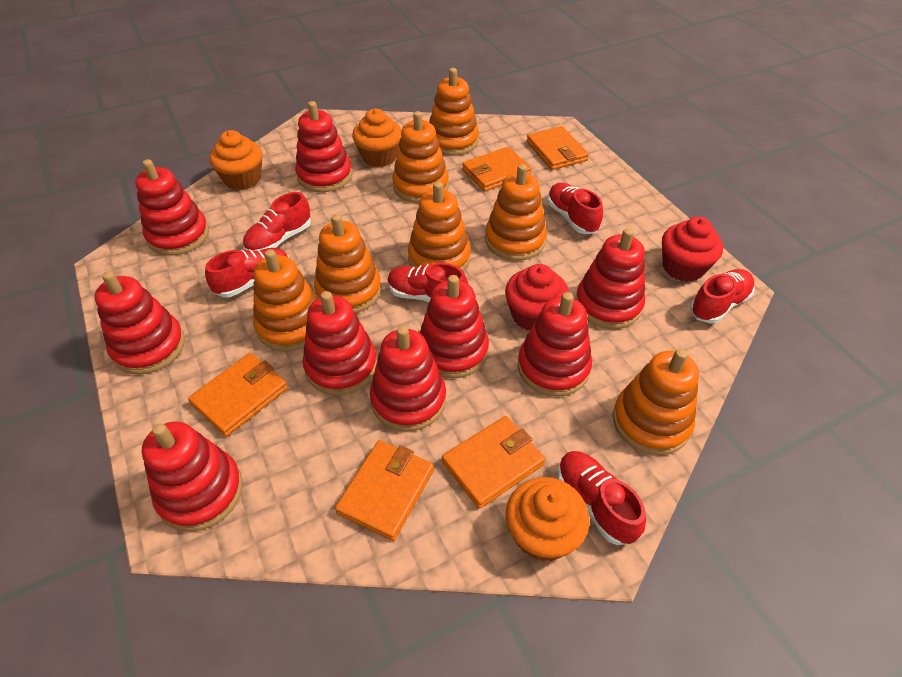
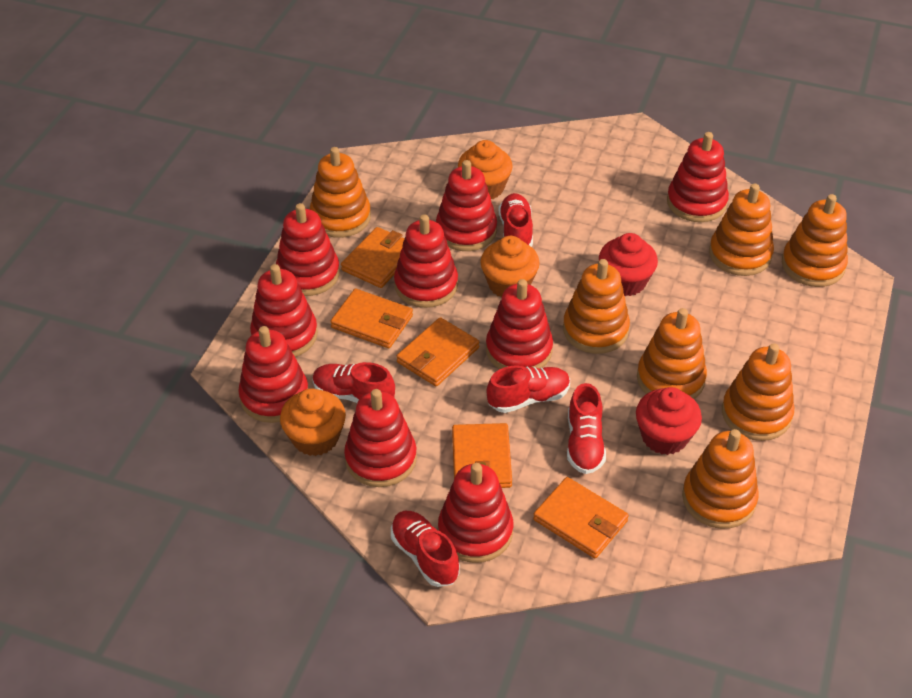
red shoe: 6 -> 5

